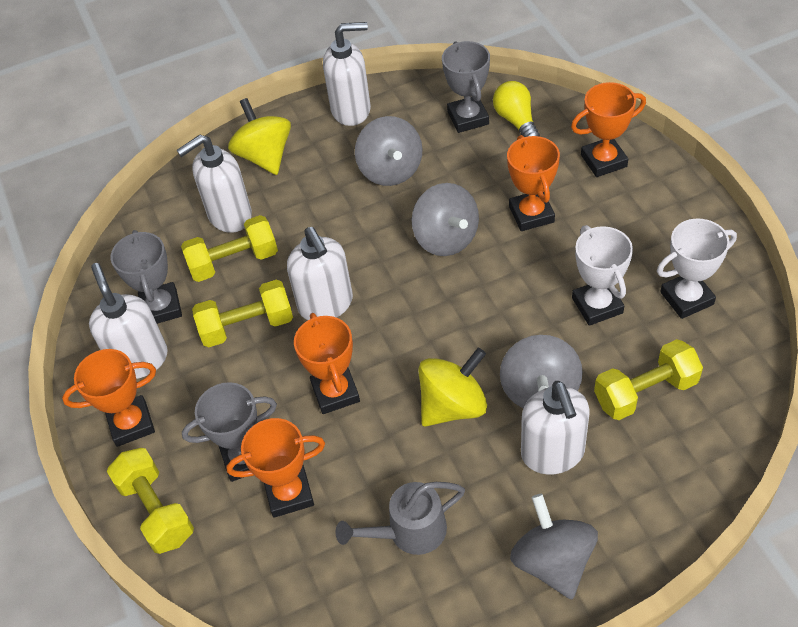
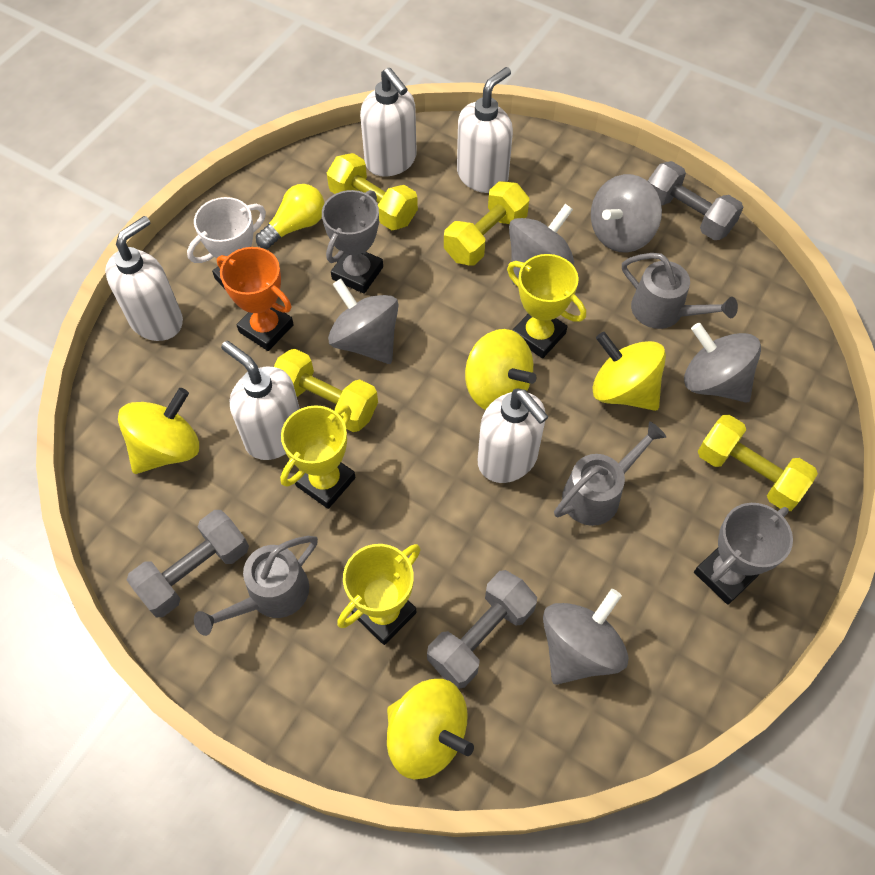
grey dumbbell: 0 -> 3
grey spinning top: 4 -> 5
grey trophy: 3 -> 2
grey watering can: 1 -> 3
orange trophy: 5 -> 1
white trophy: 2 -> 1
yellow spinning top: 2 -> 4
yellow trophy: 0 -> 3

